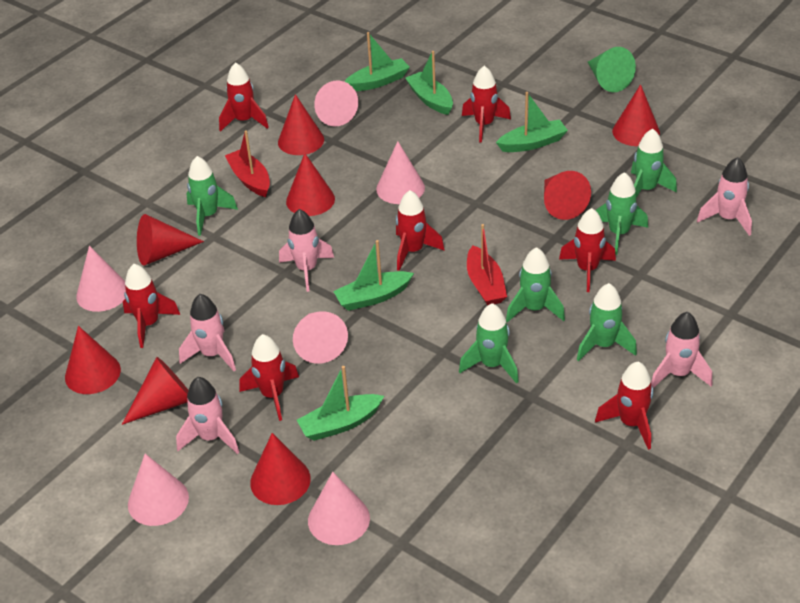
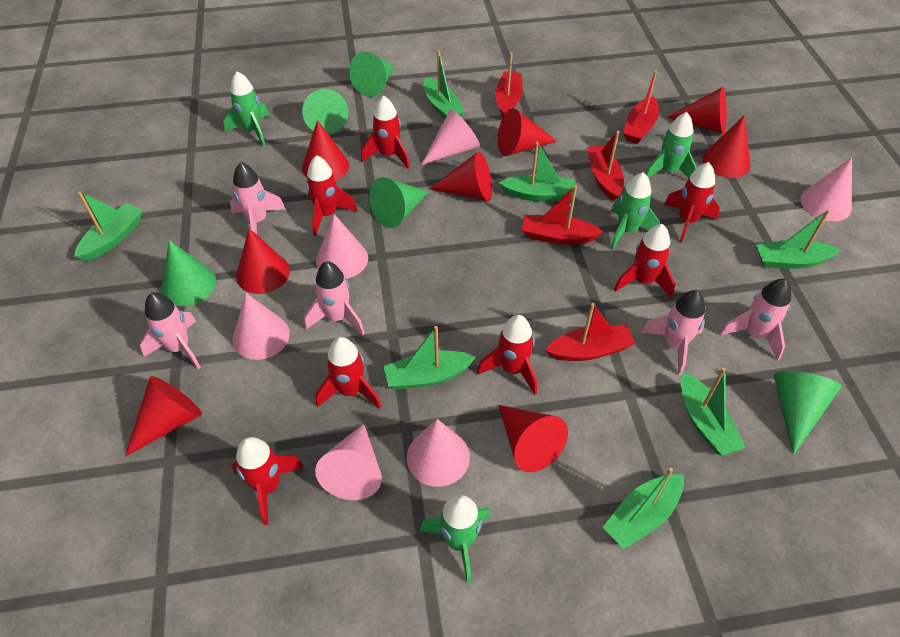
green boat: 5 -> 7
green cone: 1 -> 5
green rocket: 6 -> 4
red boat: 2 -> 5

